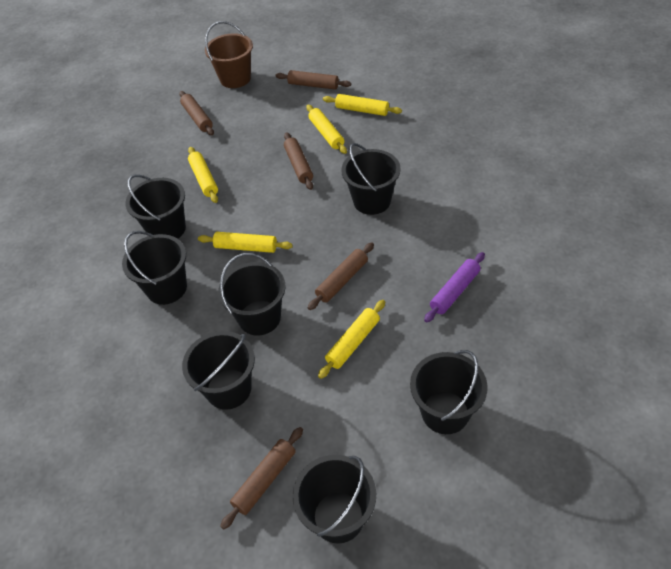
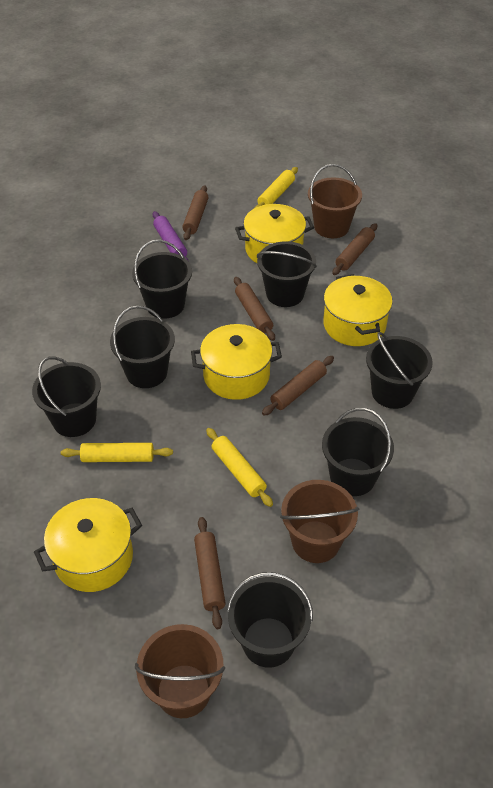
brown bucket: 1 -> 3
yellow pot: 0 -> 4
yellow rolling pin: 5 -> 3

